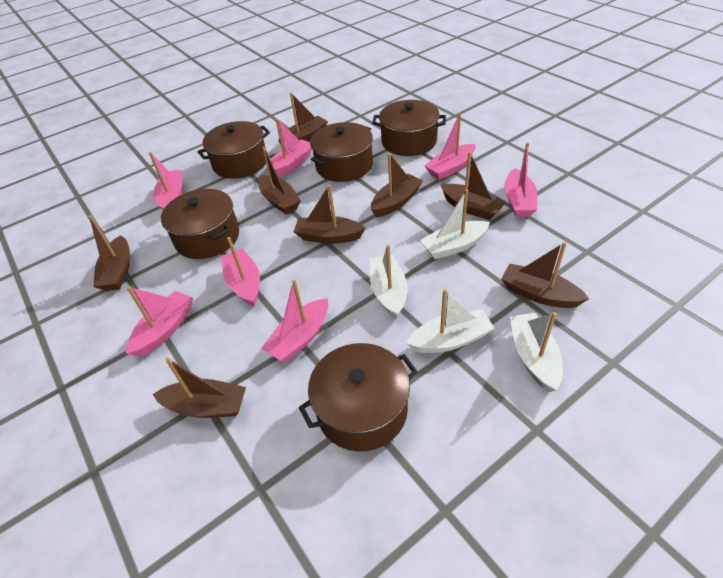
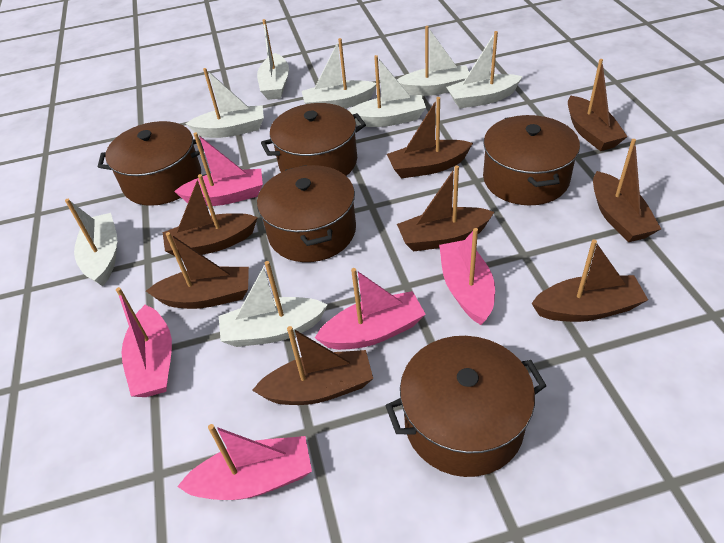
pink boat: 7 -> 5
white boat: 4 -> 8

